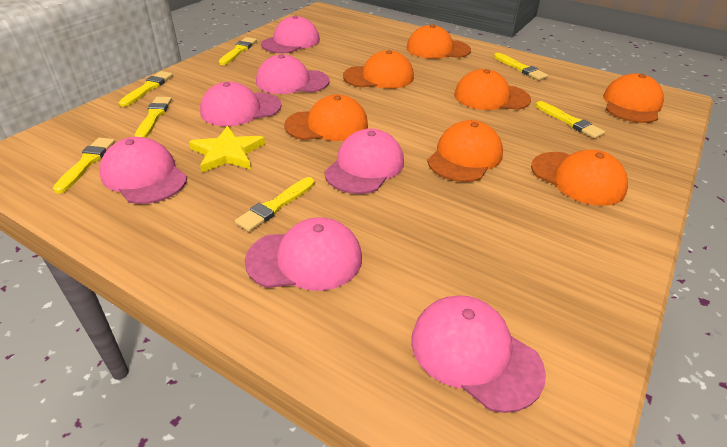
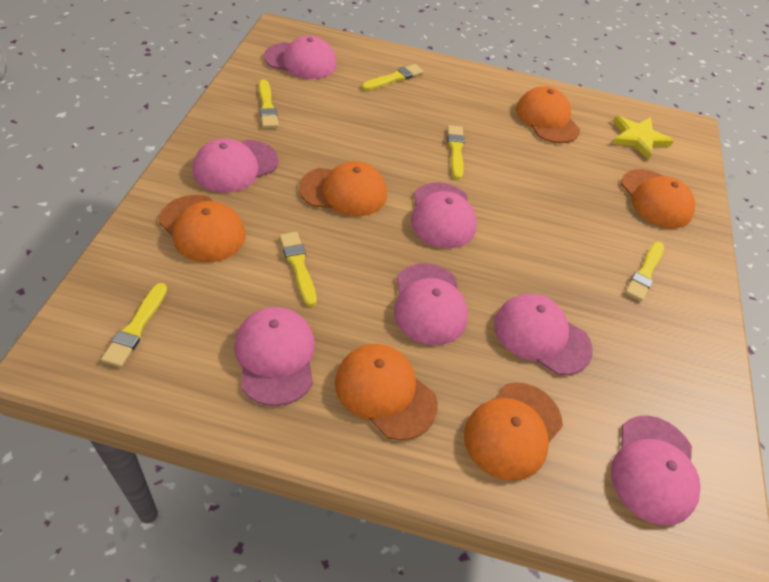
orange cap: 7 -> 6
yellow brush: 7 -> 6

